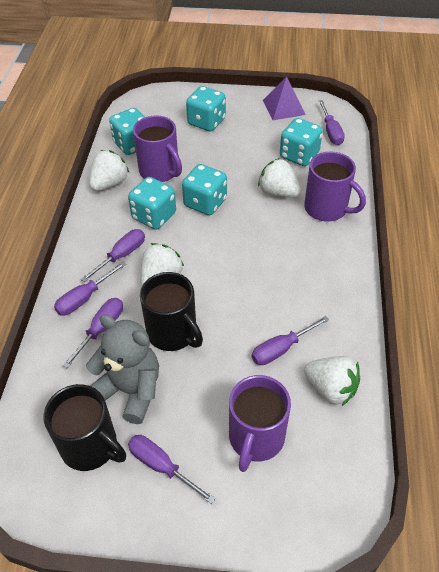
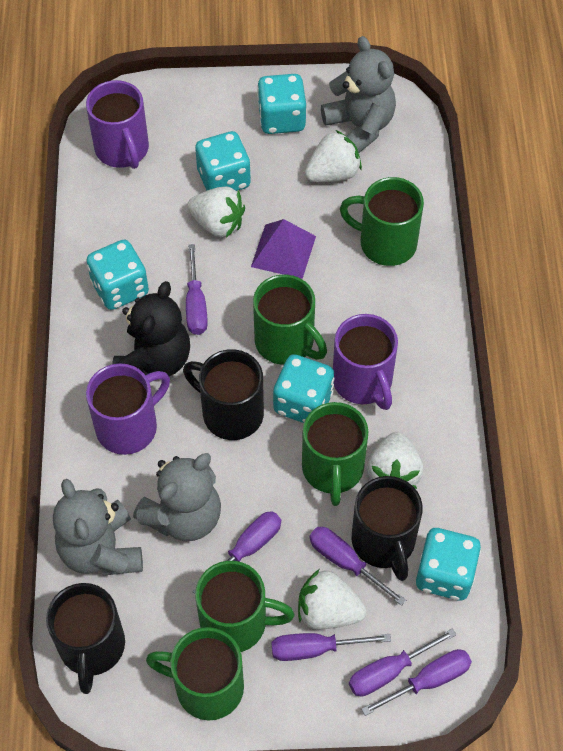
black mug: 2 -> 3
black teddy bear: 0 -> 1
green mug: 0 -> 5
grey teddy bear: 1 -> 3

